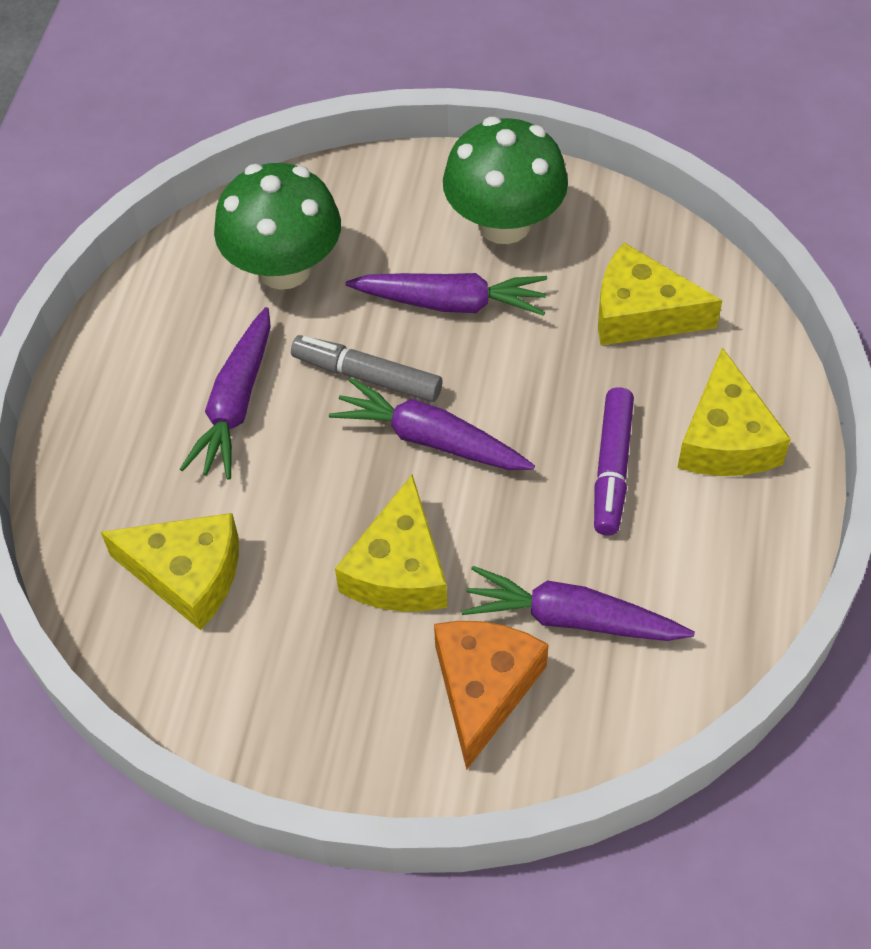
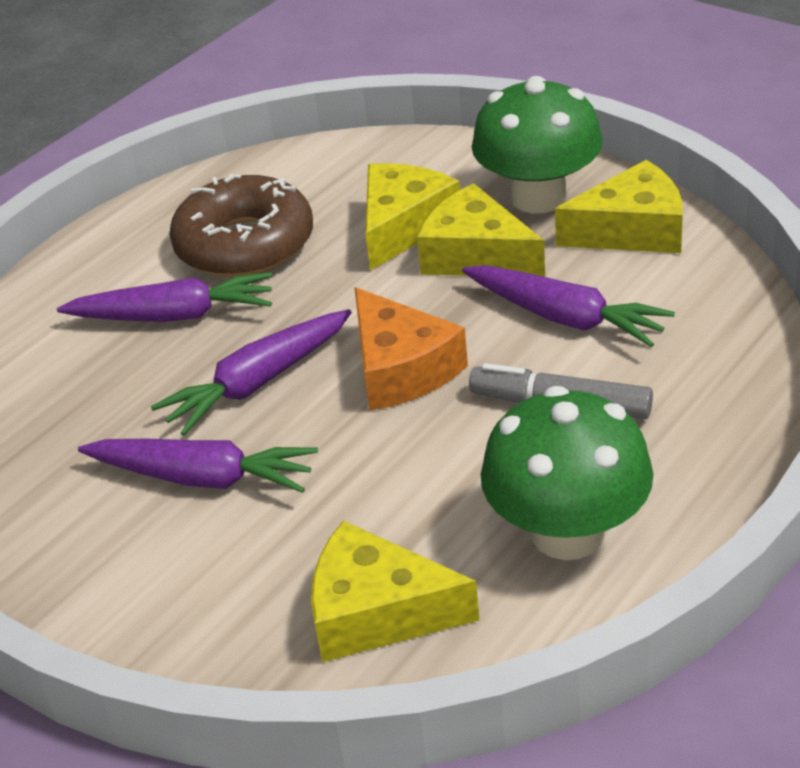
brown donut: 0 -> 1
purple marker: 1 -> 0

